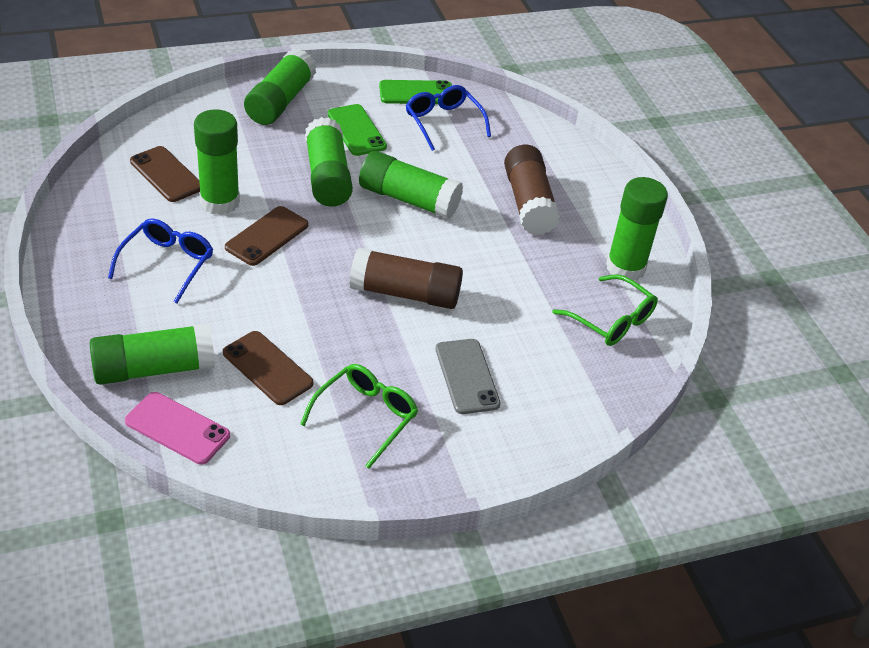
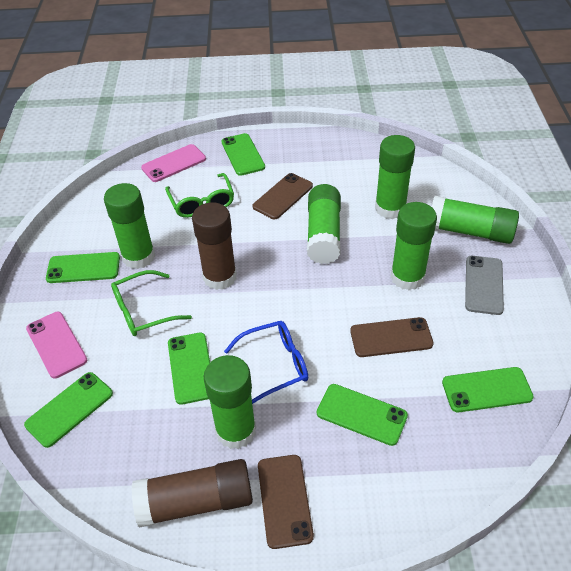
blue glasses: 2 -> 1
green phone: 2 -> 6
pink phone: 1 -> 2

